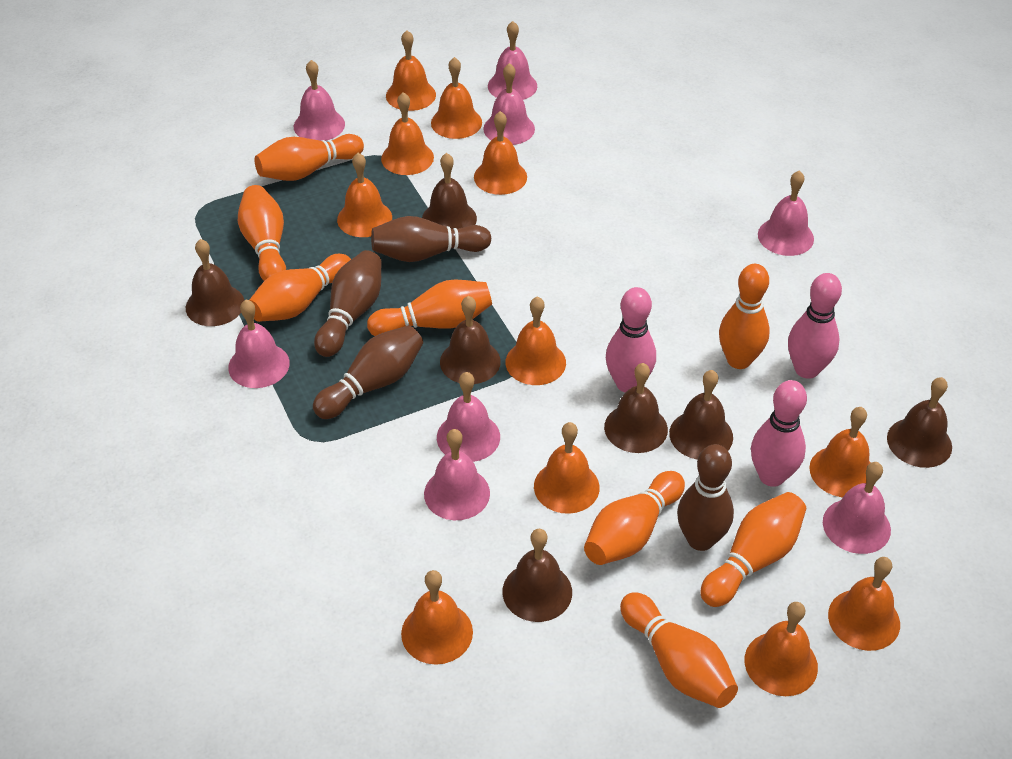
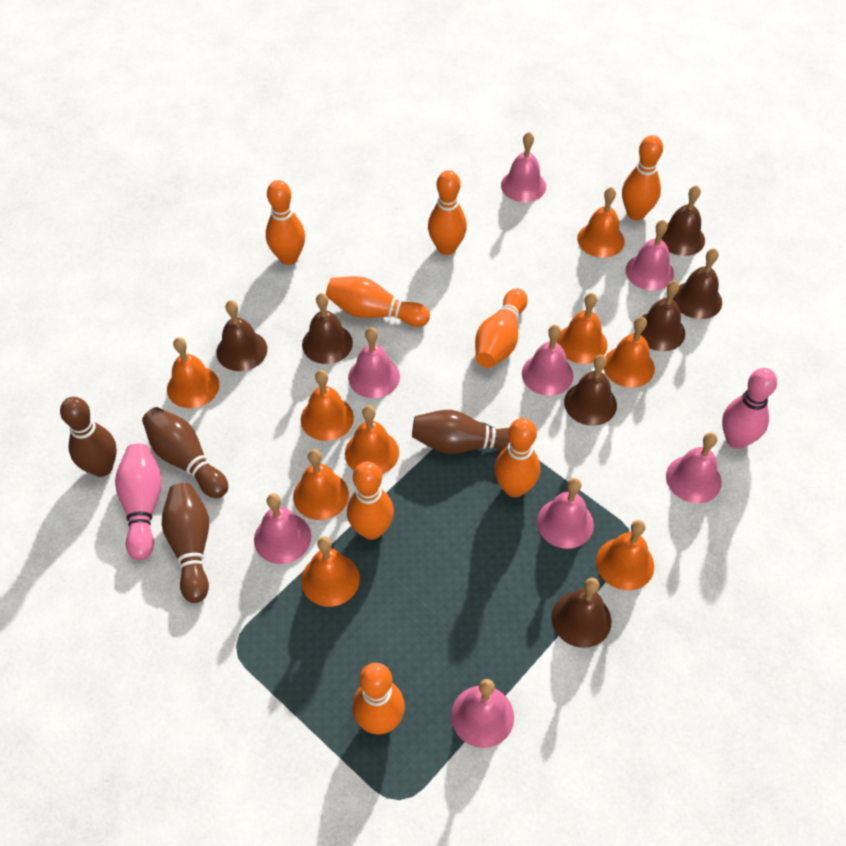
orange bell: 11 -> 9
pink bowling pin: 3 -> 2

